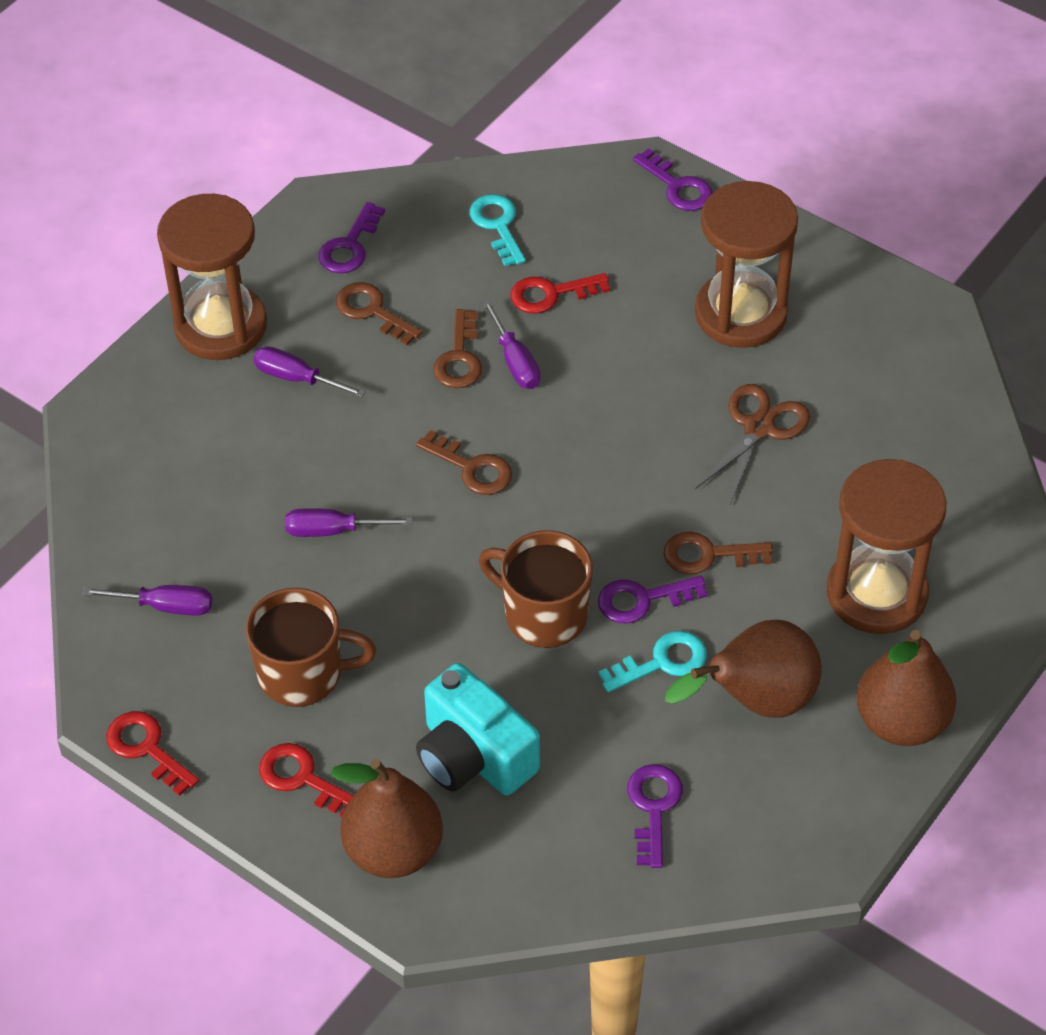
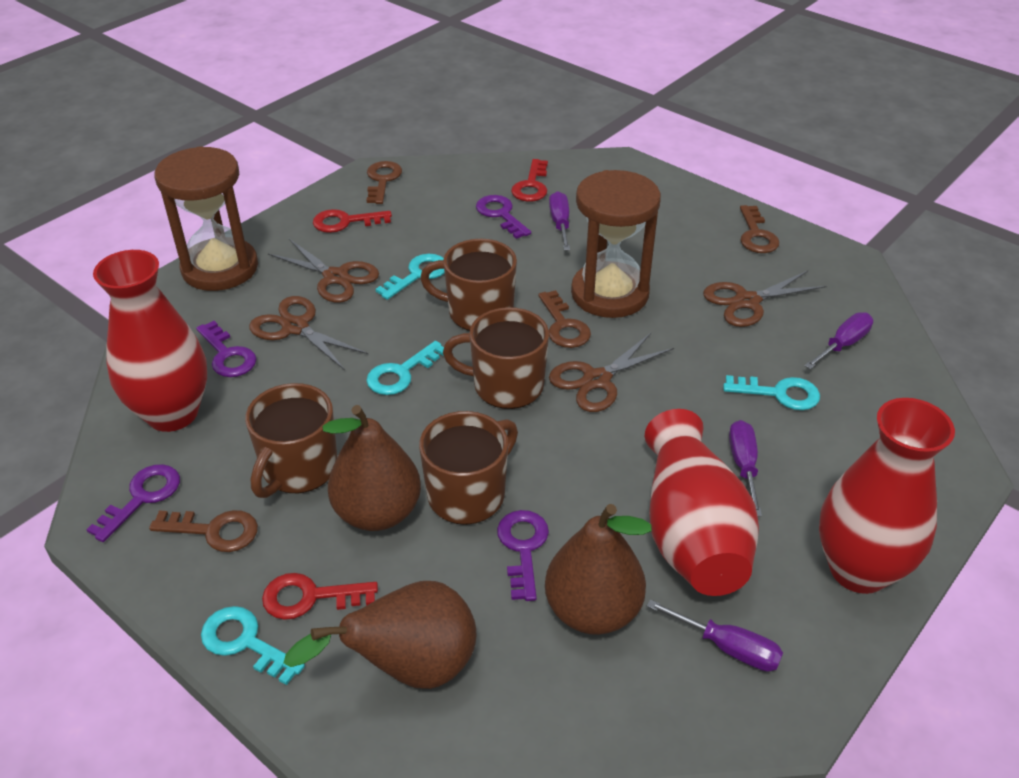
brown hourglass: 3 -> 2
brown mug: 2 -> 4
brown scissors: 1 -> 4
red vase: 0 -> 3
turquoise camera: 1 -> 0
turquoise key: 2 -> 4

